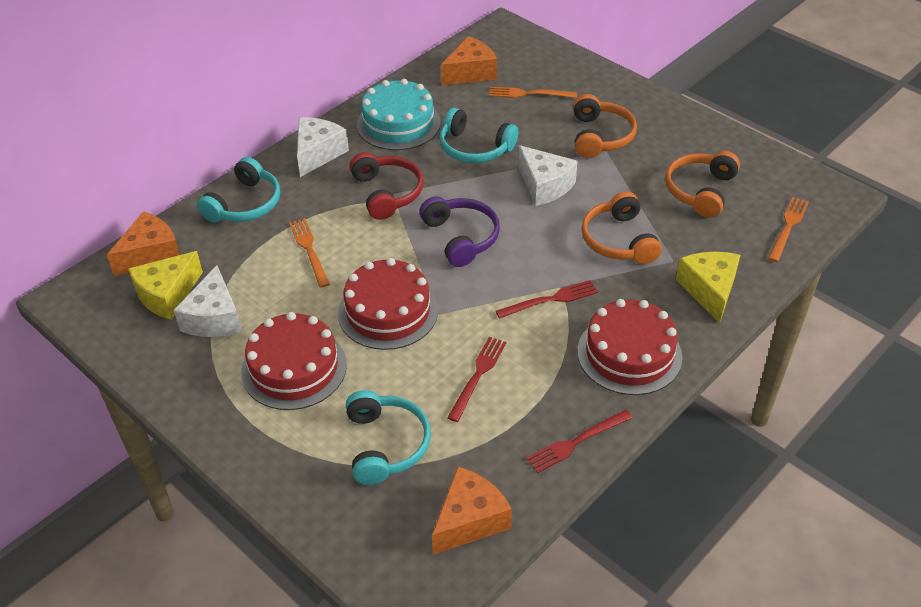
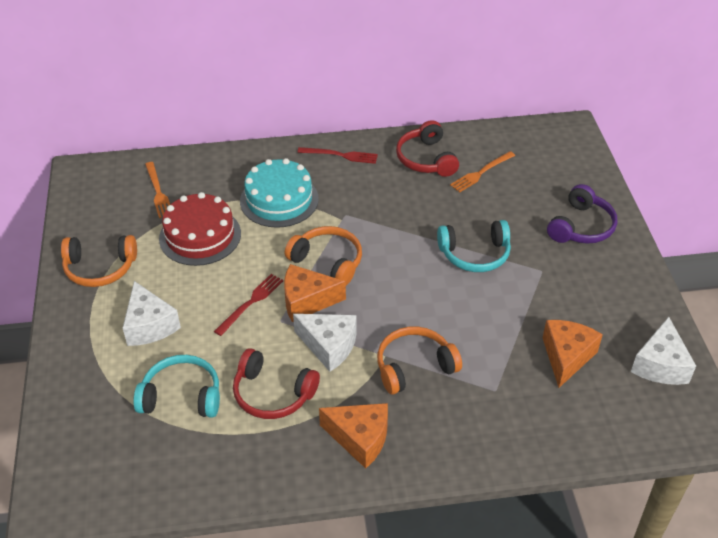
orange fork: 3 -> 2
red cake: 3 -> 1
red fork: 3 -> 2
red headphones: 1 -> 2
turquoise headphones: 3 -> 2
yellow cheese: 2 -> 0

